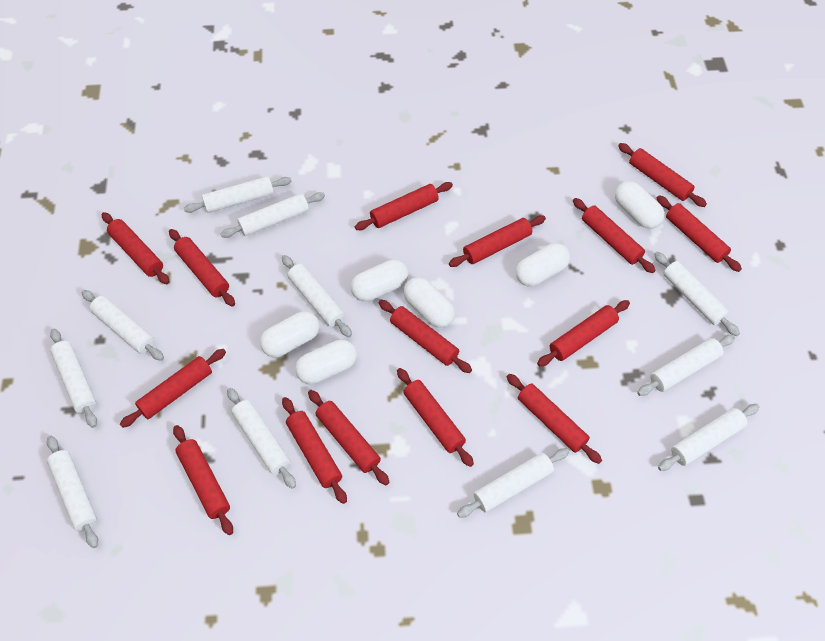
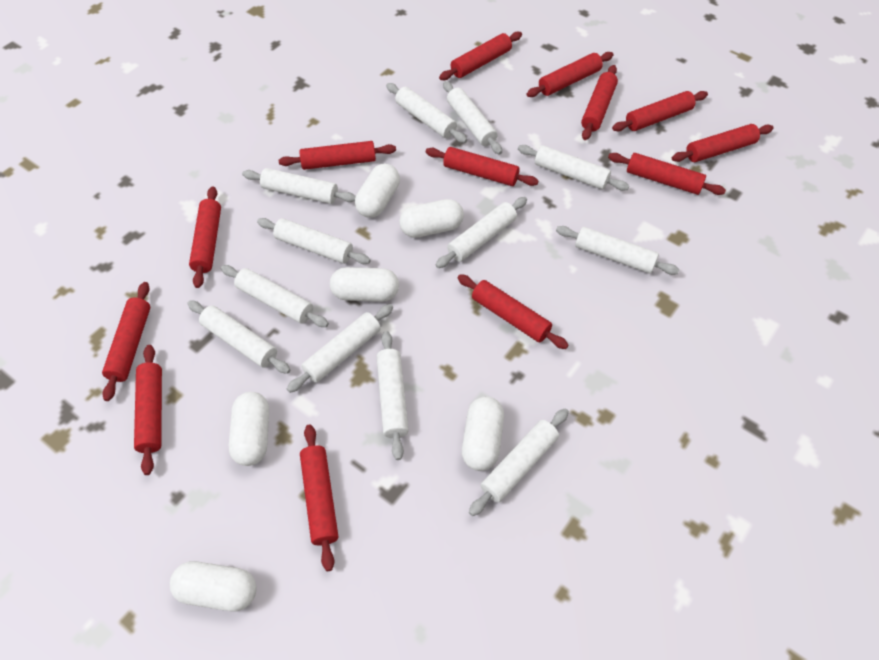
red rolling pin: 15 -> 13
white rolling pin: 11 -> 12

